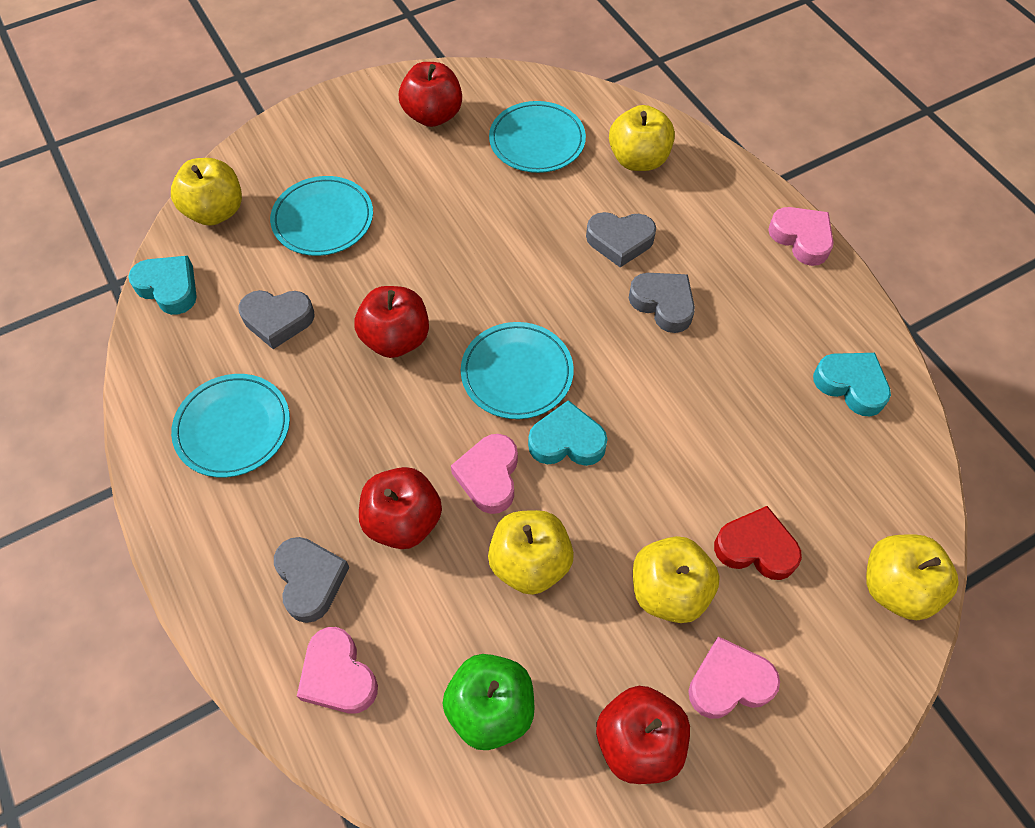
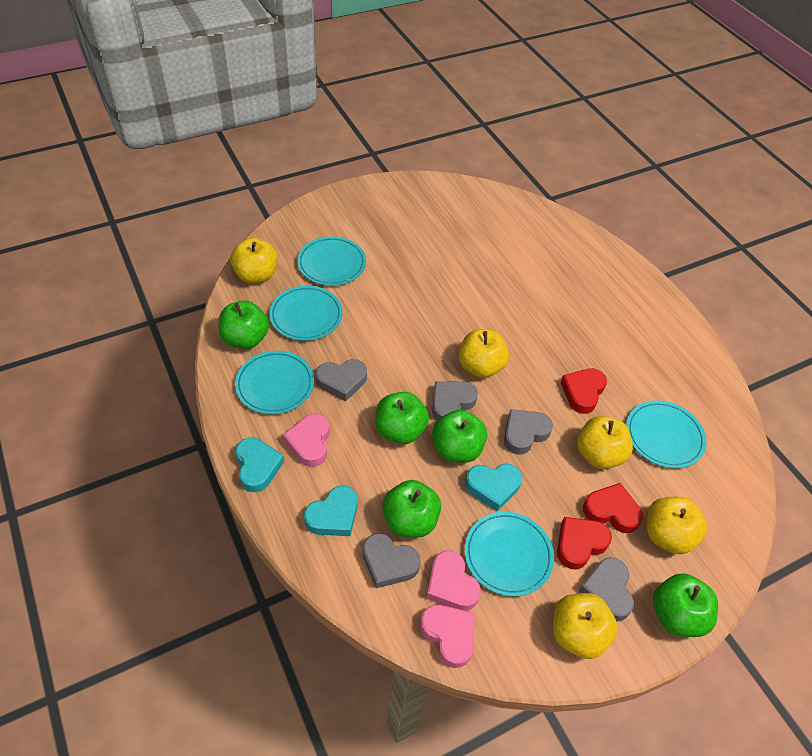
green apple: 1 -> 5
grey heart: 4 -> 5
pink heart: 4 -> 3
red apple: 4 -> 0
red heart: 1 -> 3
turquoise plate: 4 -> 5

